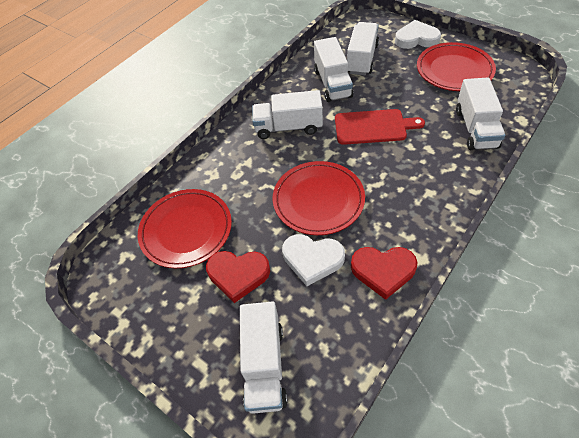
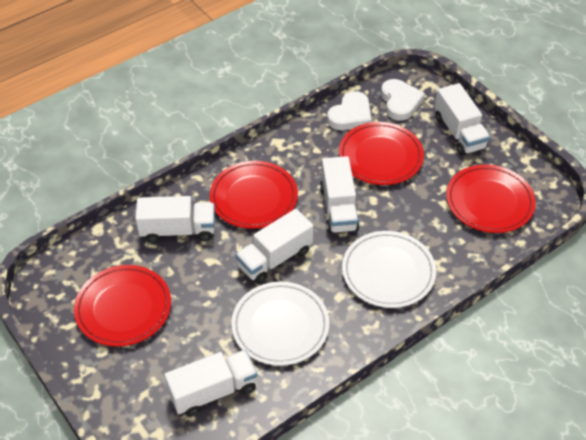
red cutting board: 1 -> 0
red heart: 2 -> 0
red plate: 3 -> 4
white plate: 0 -> 2

